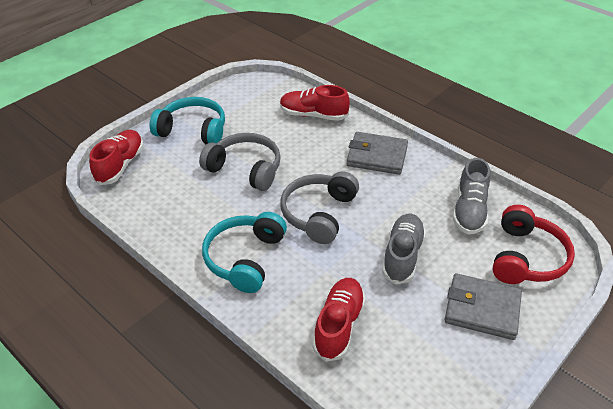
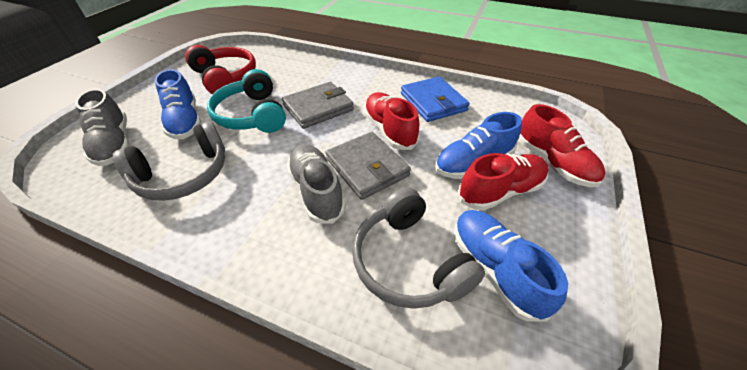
blue shoe: 0 -> 3
blue wallet: 0 -> 1
turquoise headphones: 2 -> 1

